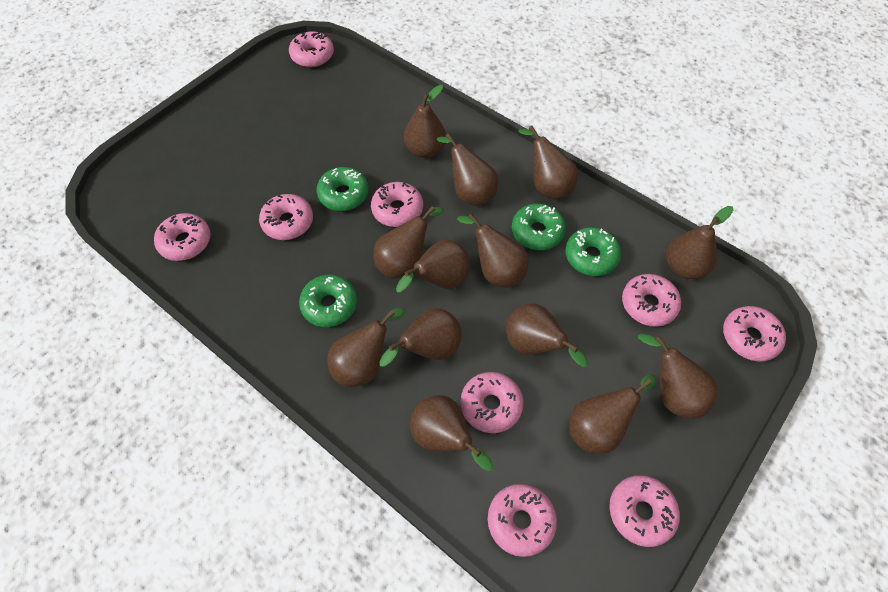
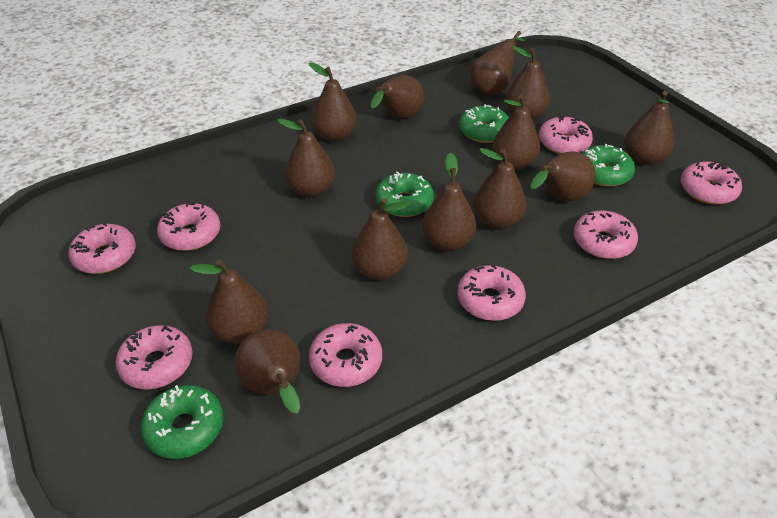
pink donut: 9 -> 8

